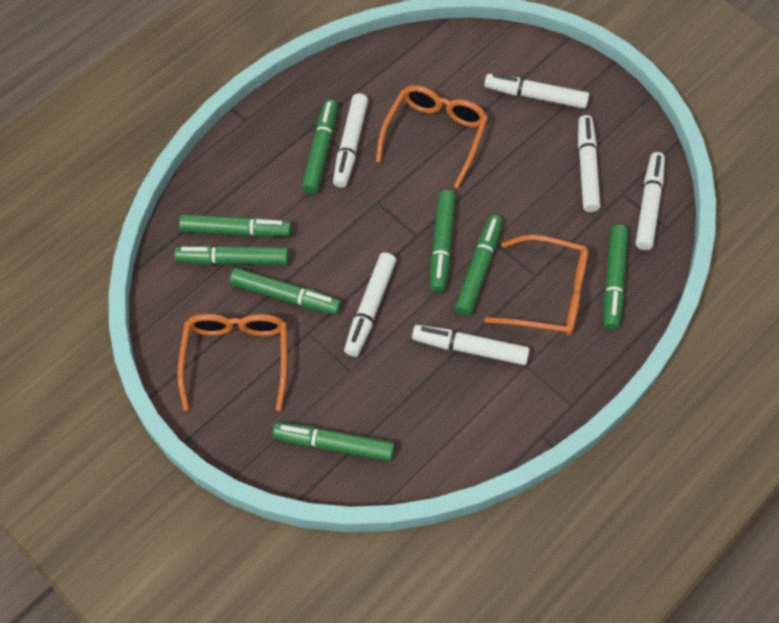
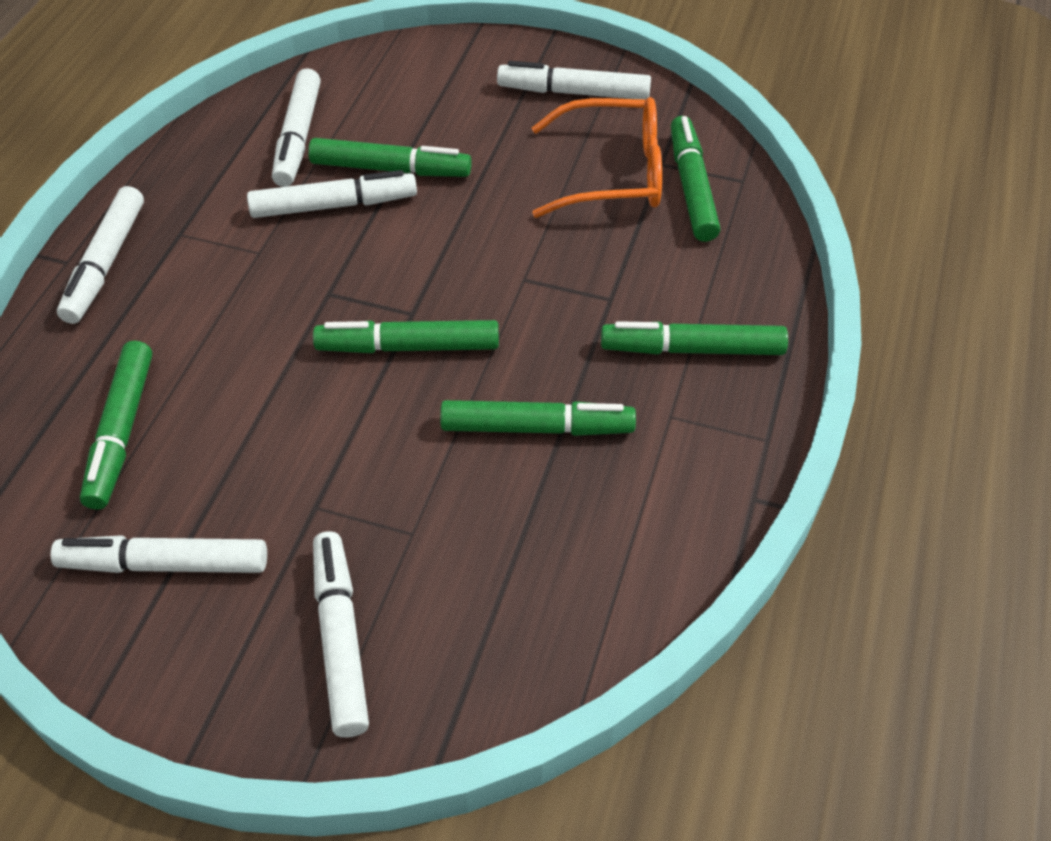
green marker: 8 -> 6
orange glasses: 3 -> 1

